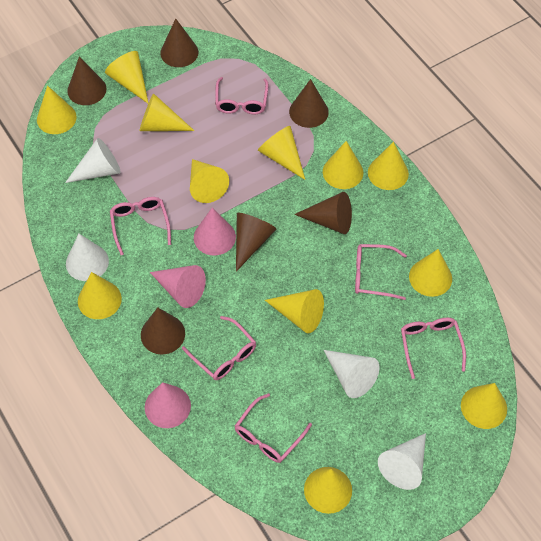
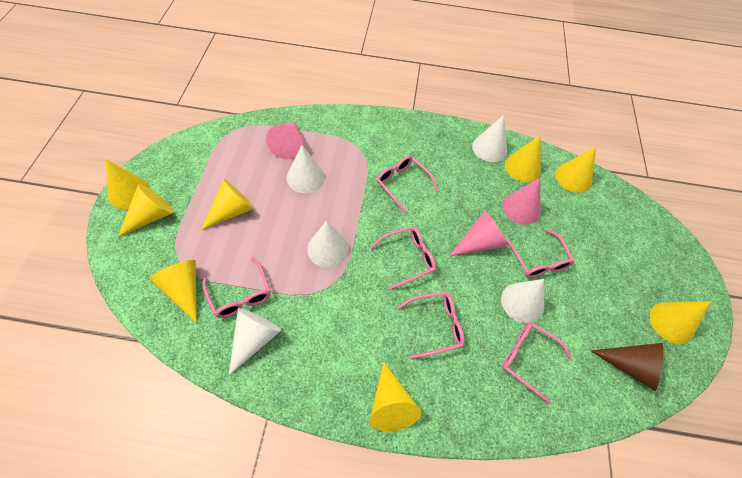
brown cone: 6 -> 1
white cone: 4 -> 5
yellow cone: 12 -> 8

